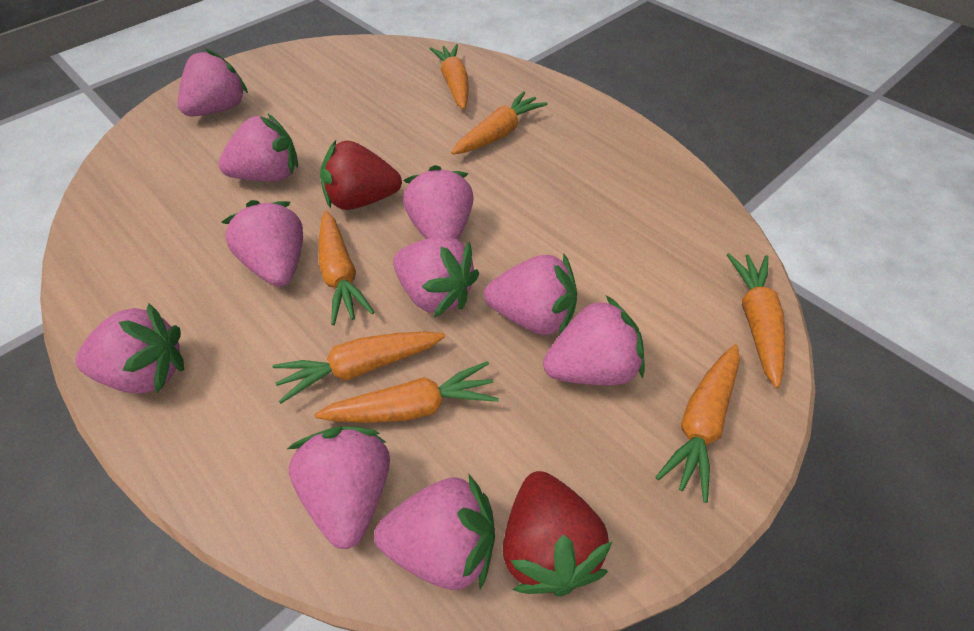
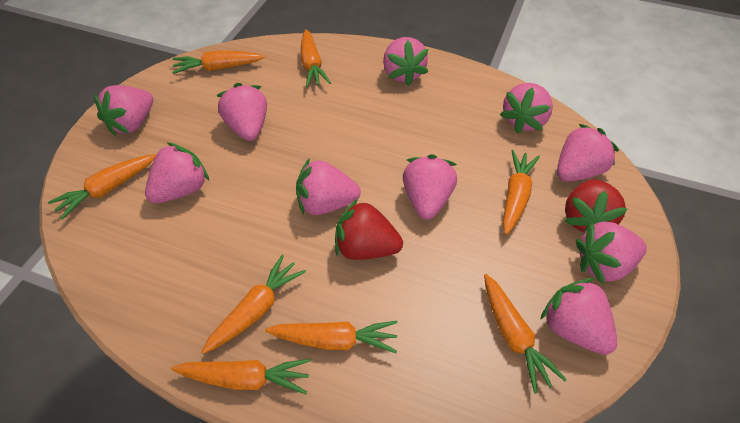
orange carrot: 7 -> 8

